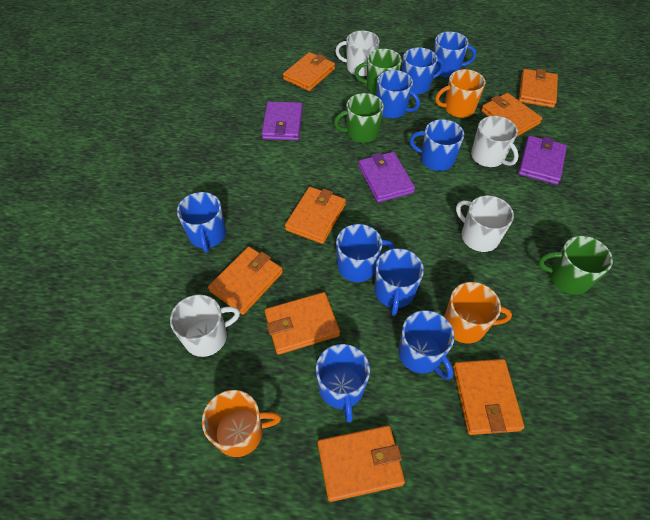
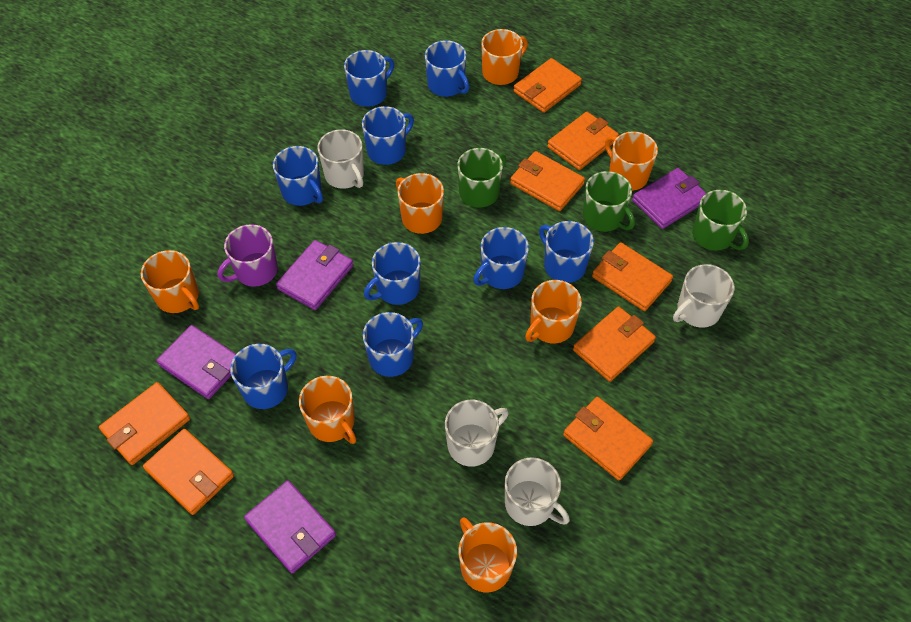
orange mug: 3 -> 7
purple mug: 0 -> 1
purple wallet: 3 -> 4

